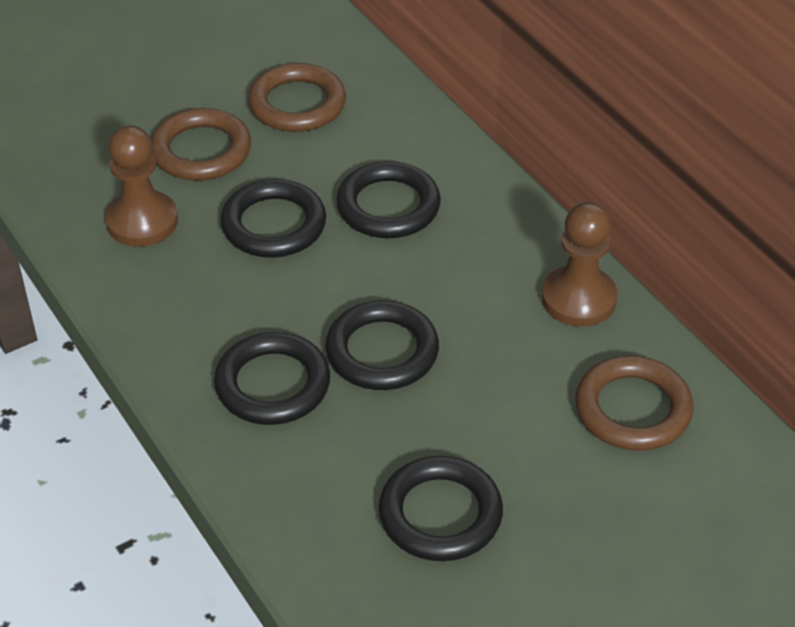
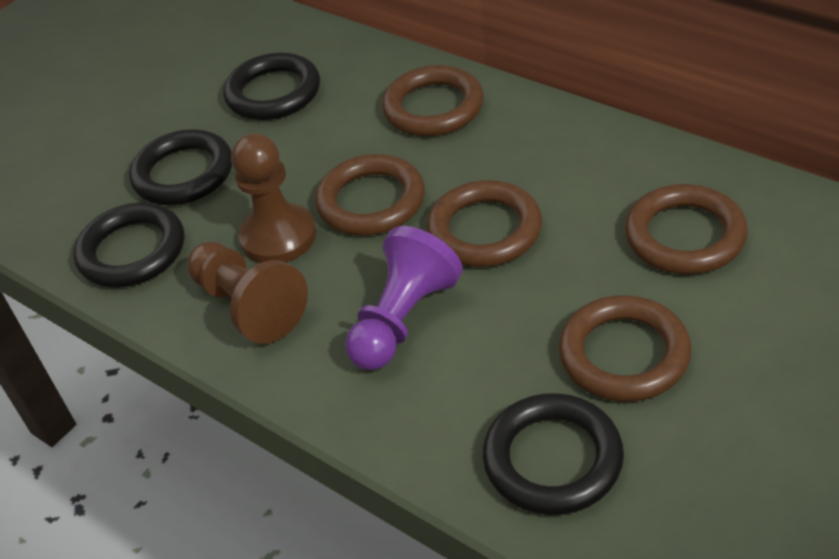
black ring: 5 -> 4
brown ring: 3 -> 5
purple pawn: 0 -> 1

